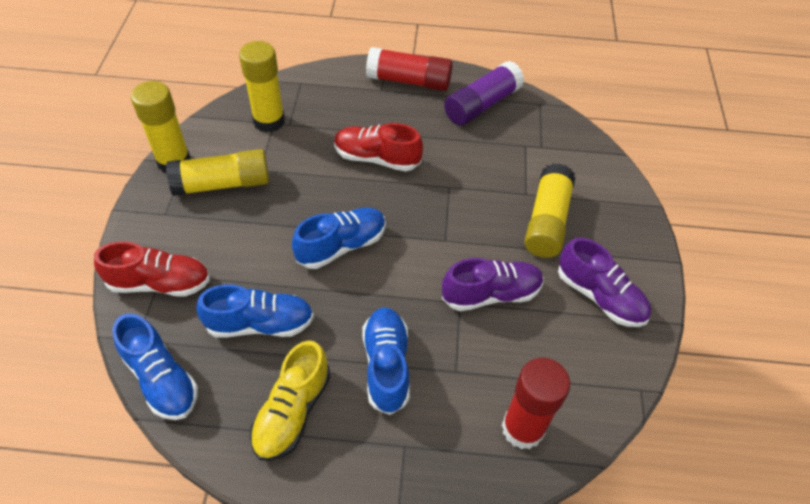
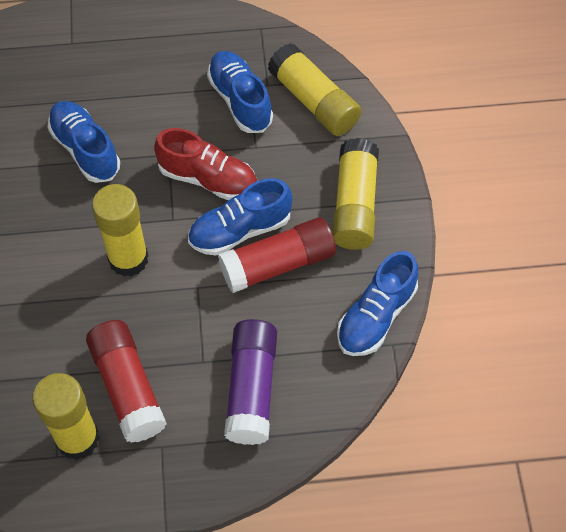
purple shoe: 2 -> 0
red shoe: 2 -> 1
yellow shoe: 1 -> 0

